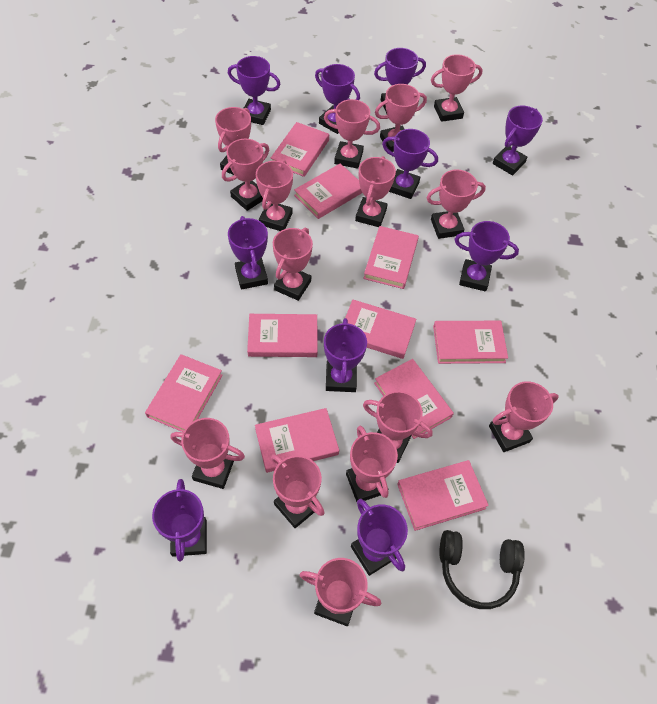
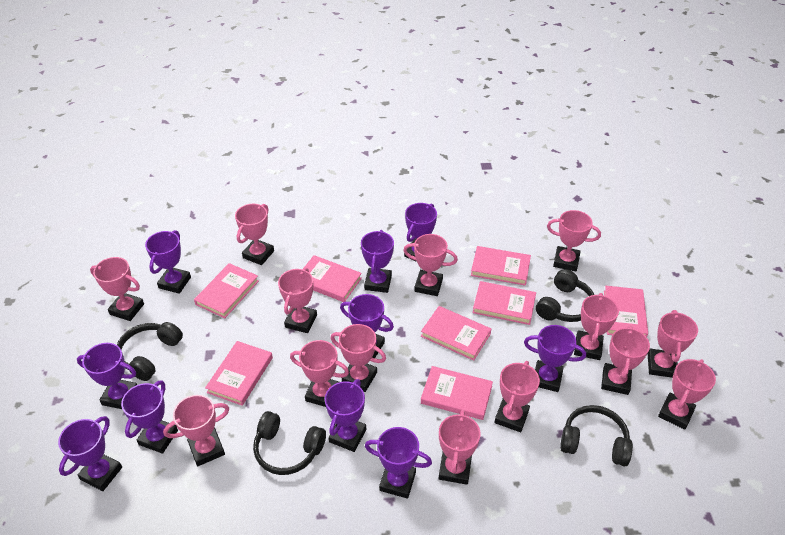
black headphones: 1 -> 4
pink book: 10 -> 8
pink trophy: 15 -> 14

